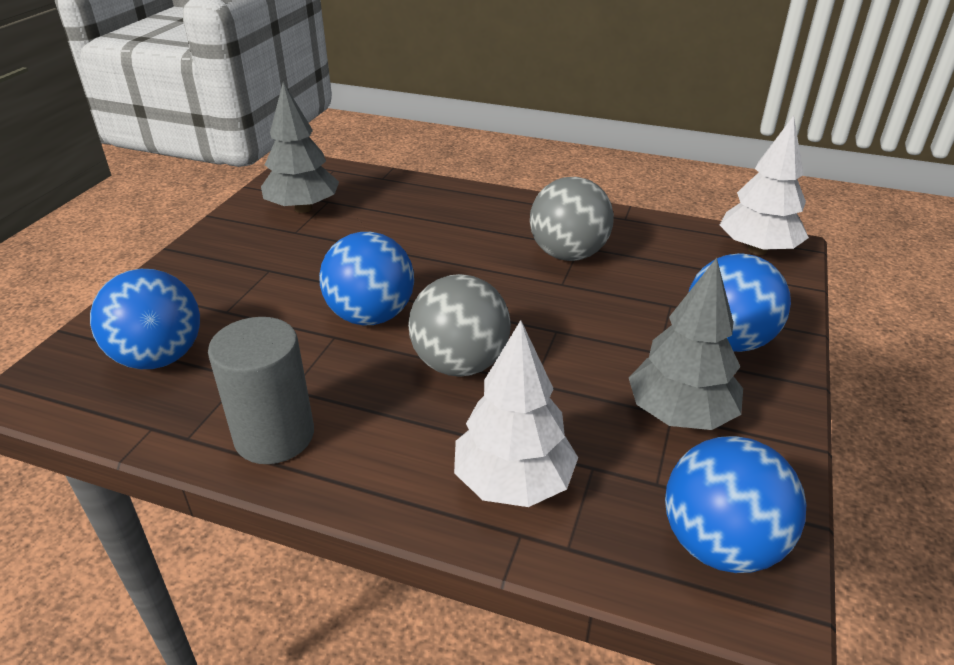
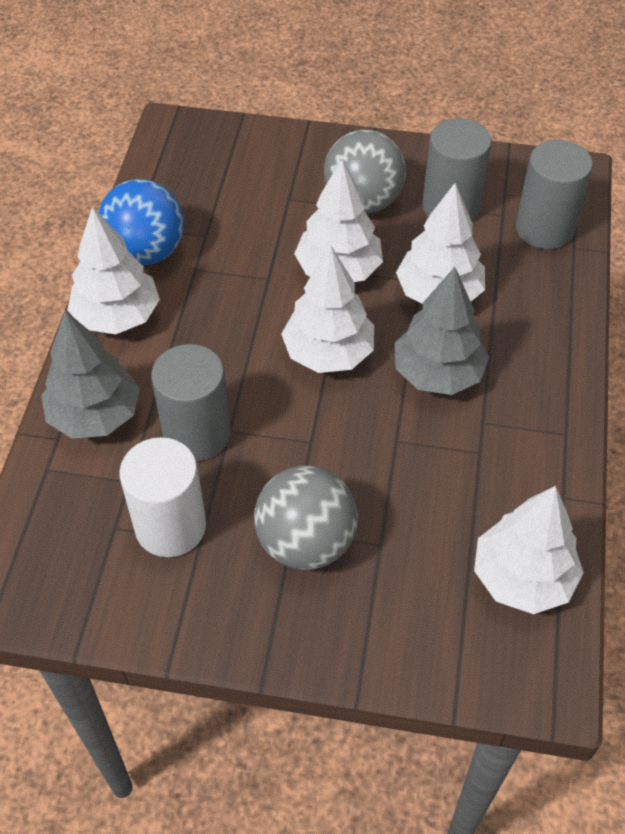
blue ball: 4 -> 1
grey cylinder: 1 -> 3
white cylinder: 0 -> 1
white tree: 2 -> 5

